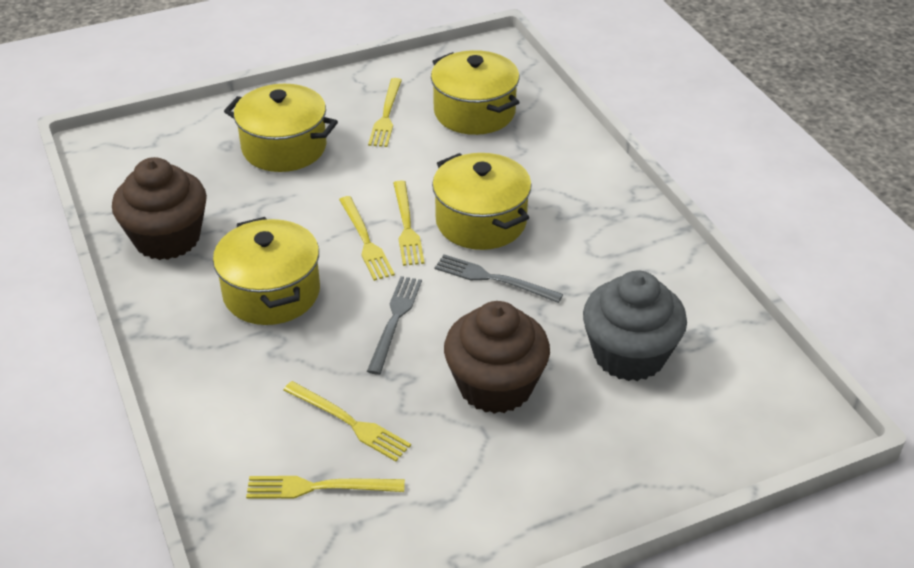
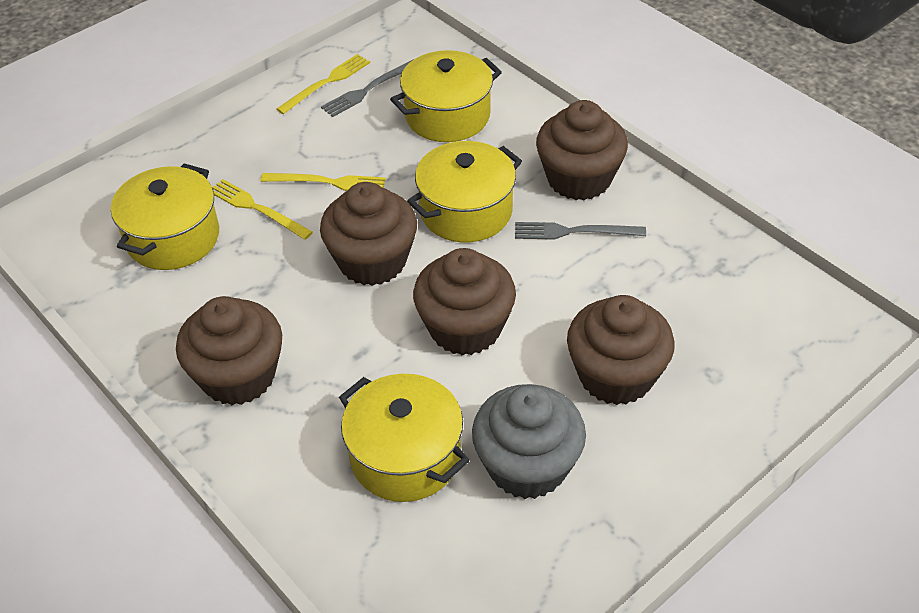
brown cupcake: 2 -> 5
yellow fork: 5 -> 3

